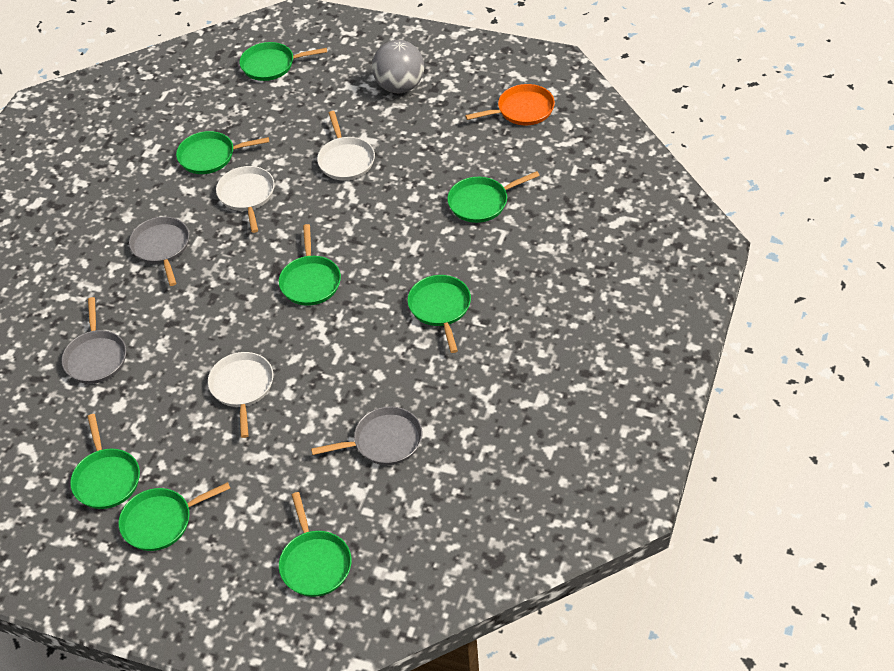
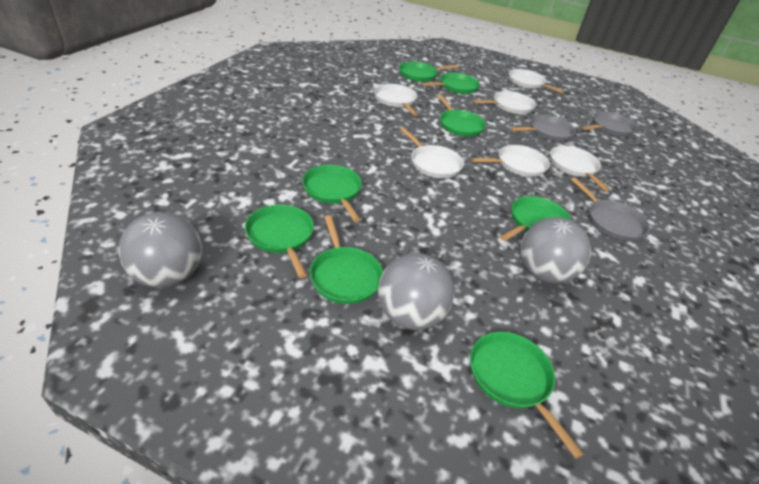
grey ball: 1 -> 3
orange pan: 1 -> 0
white pan: 3 -> 6

